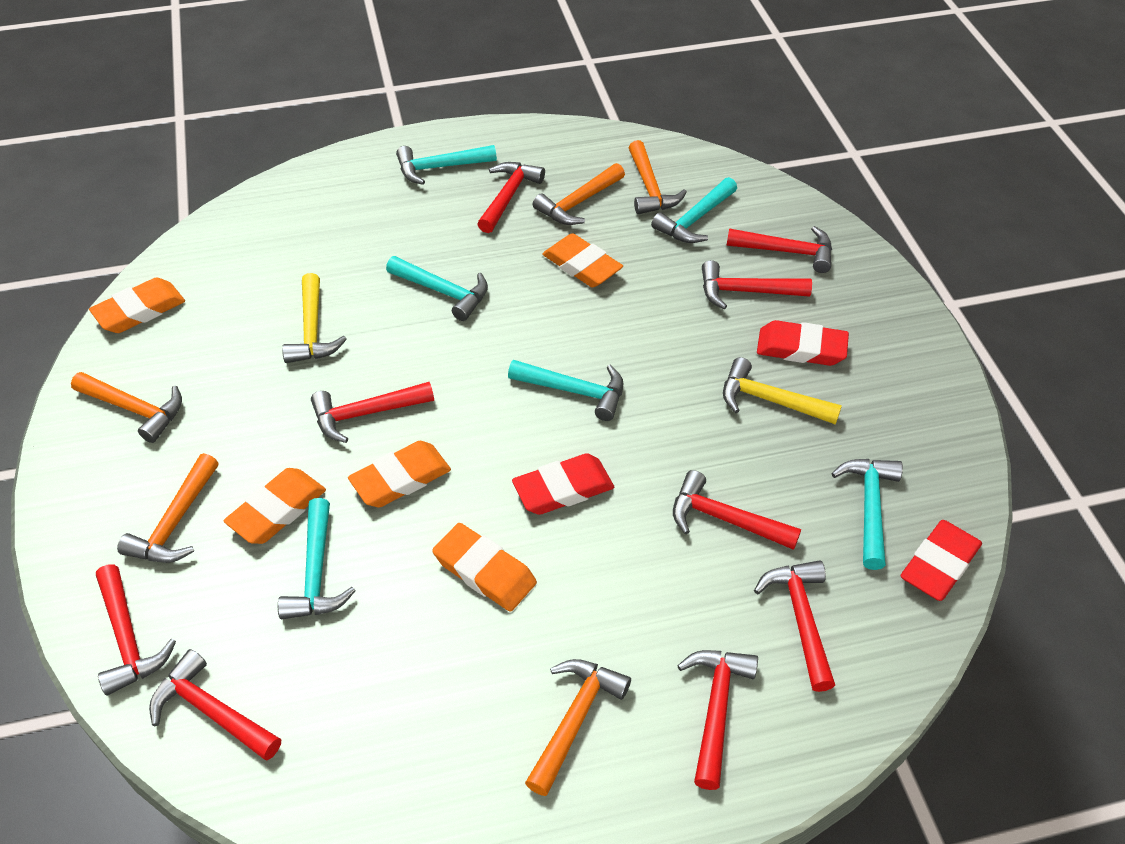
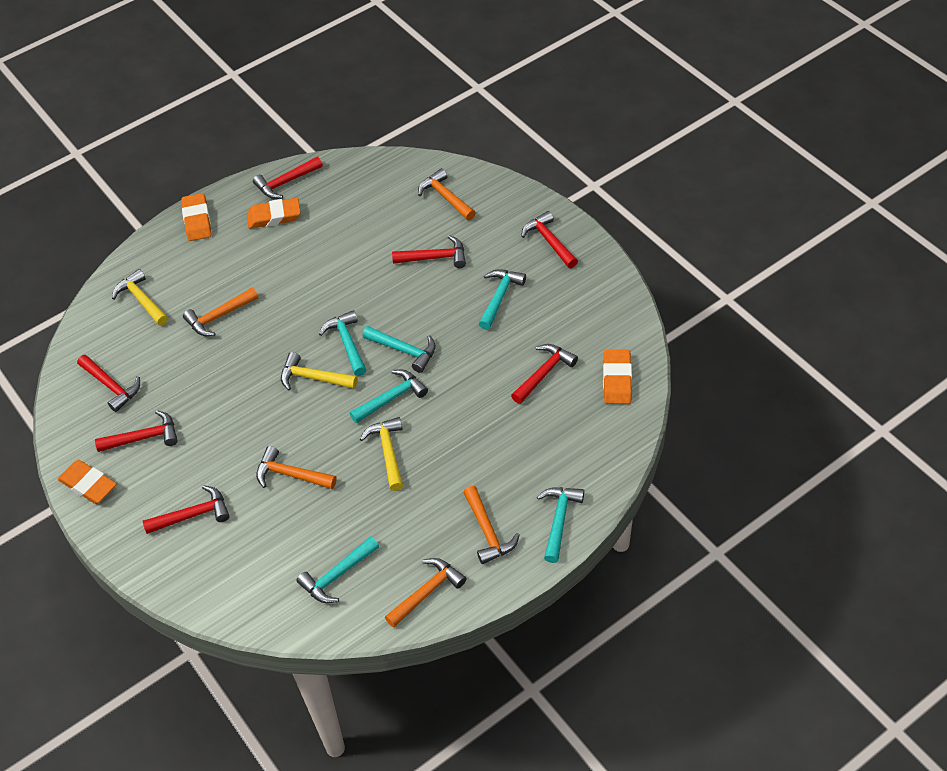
orange eraser: 5 -> 4
red eraser: 3 -> 0
red hammer: 9 -> 7
yellow hammer: 2 -> 3

